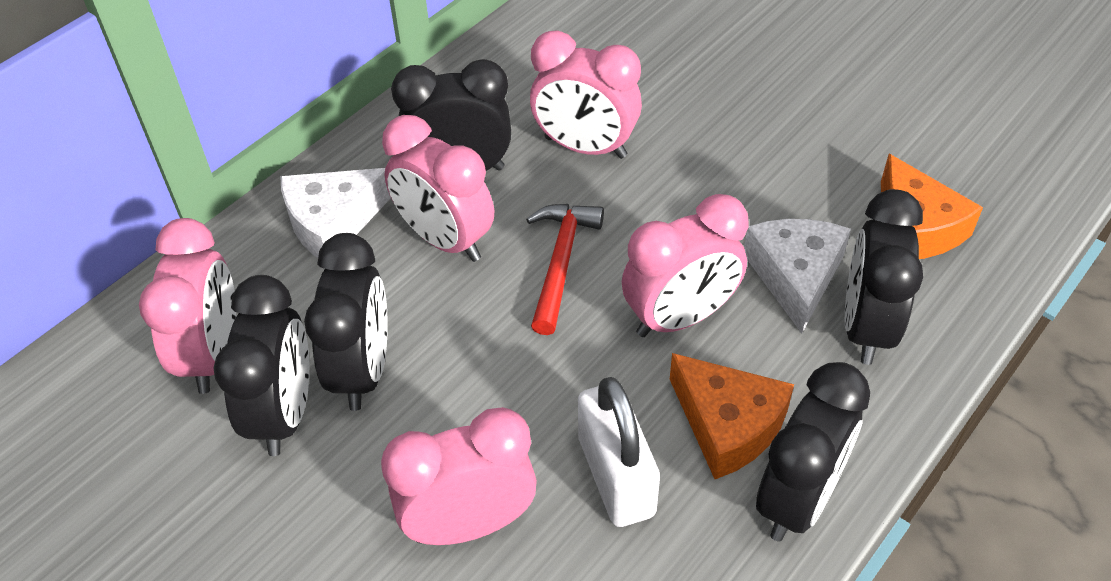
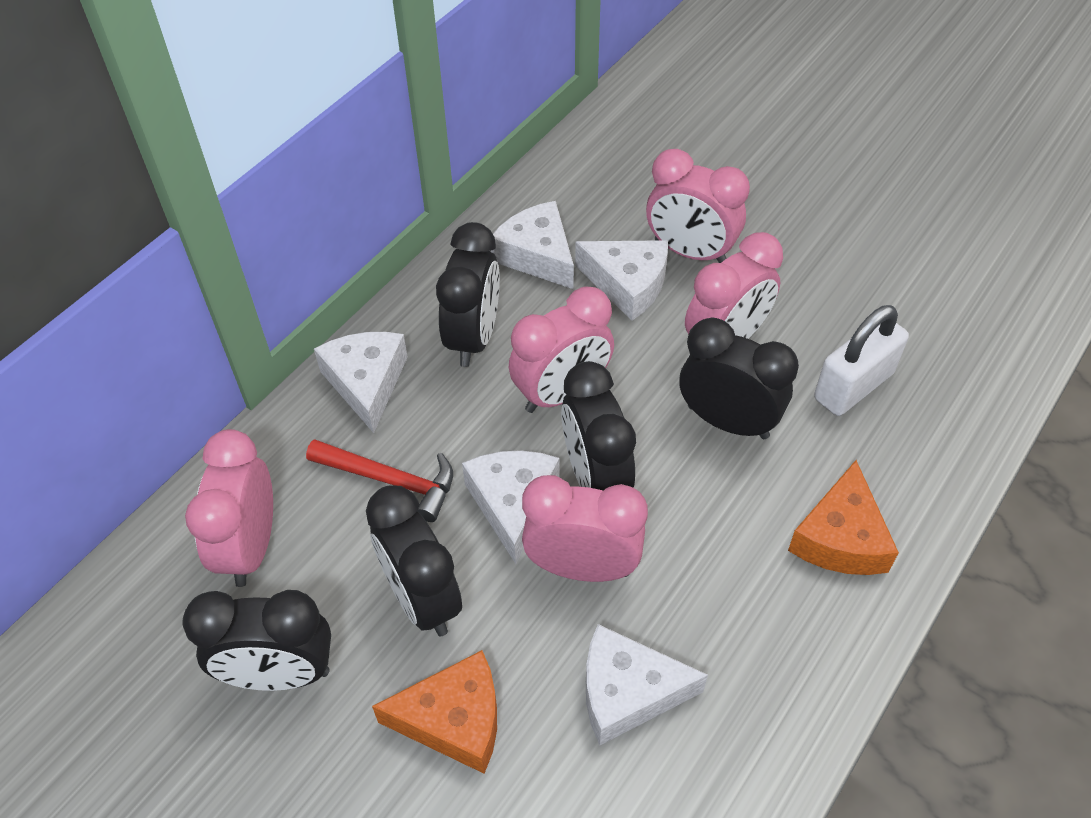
white cheese: 2 -> 5

